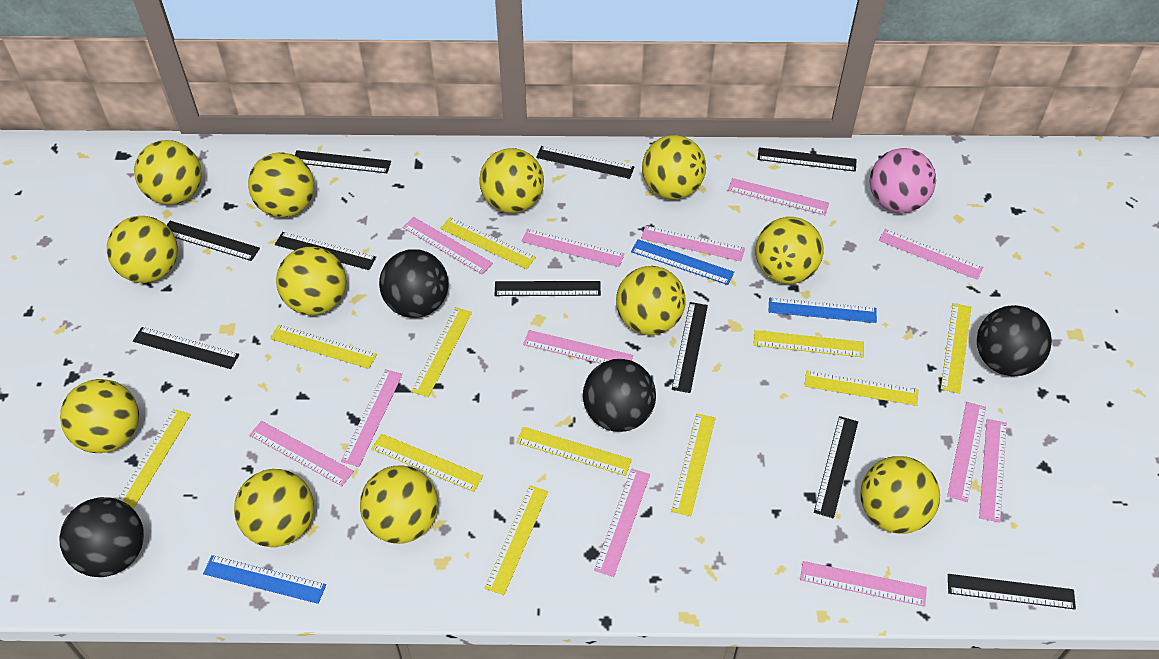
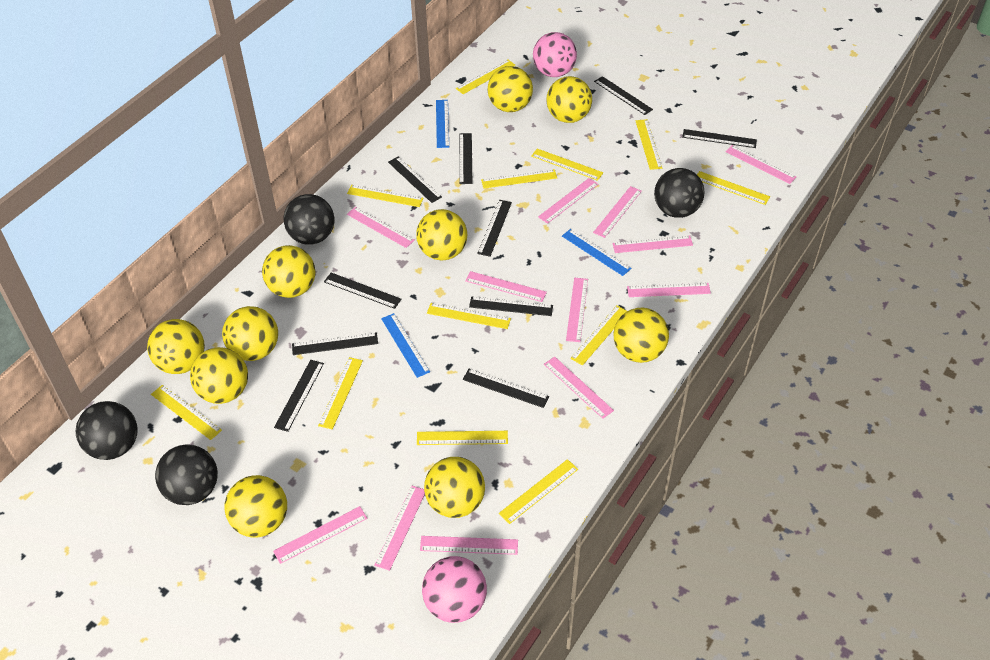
pink ball: 1 -> 2
yellow ball: 12 -> 10
yellow ruler: 11 -> 12

